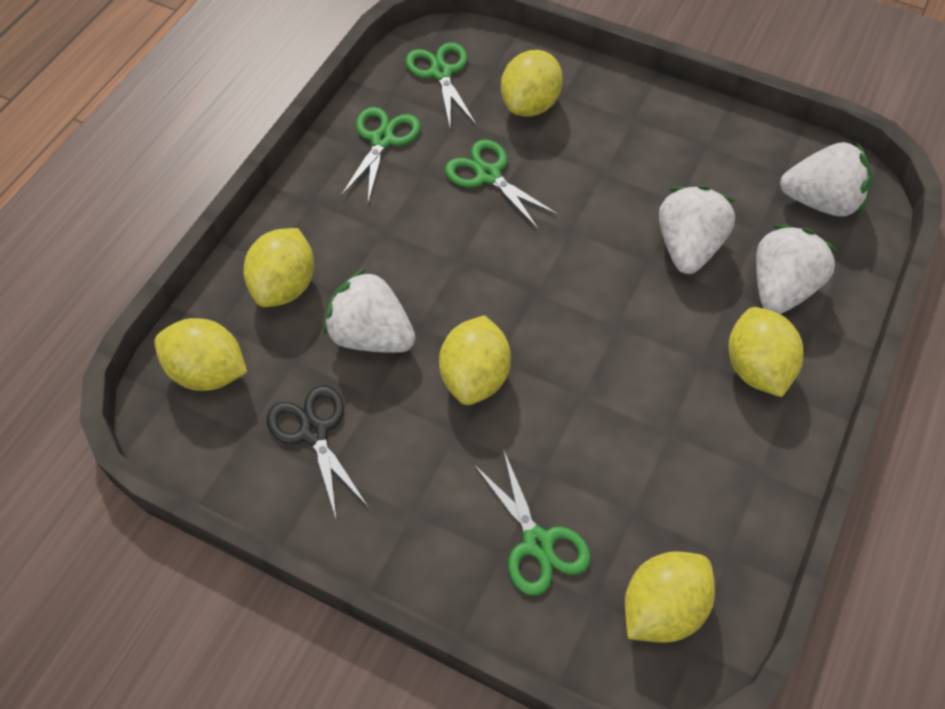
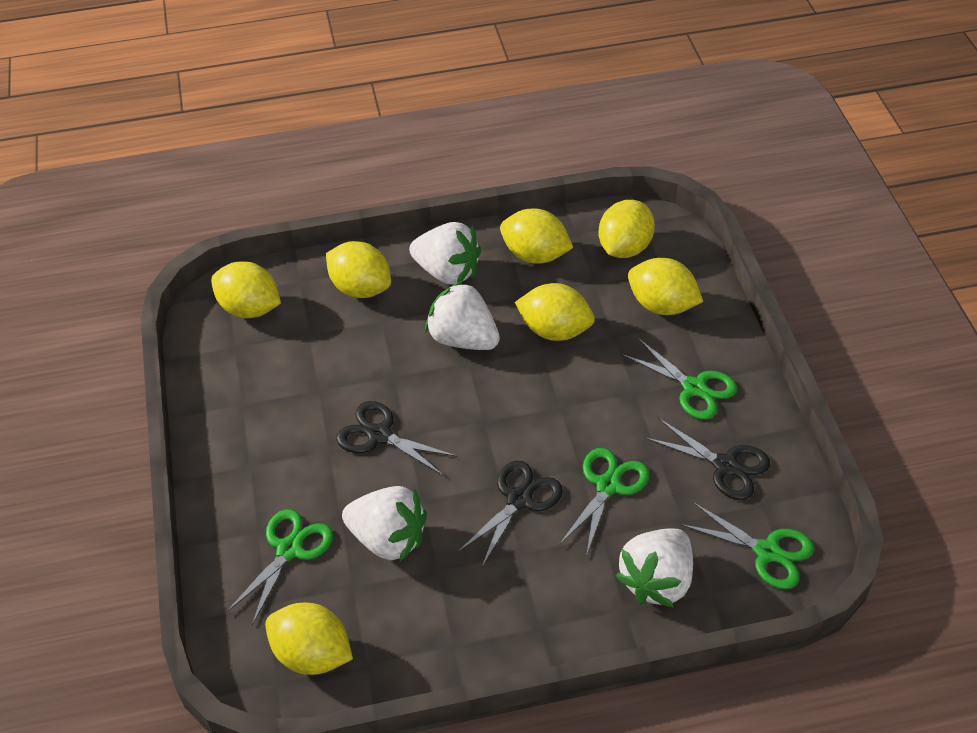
black scissors: 1 -> 3
yellow lemon: 6 -> 7

